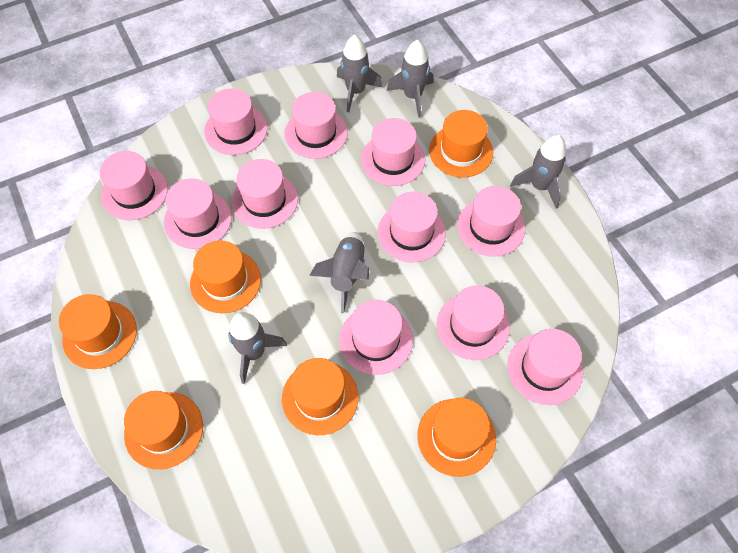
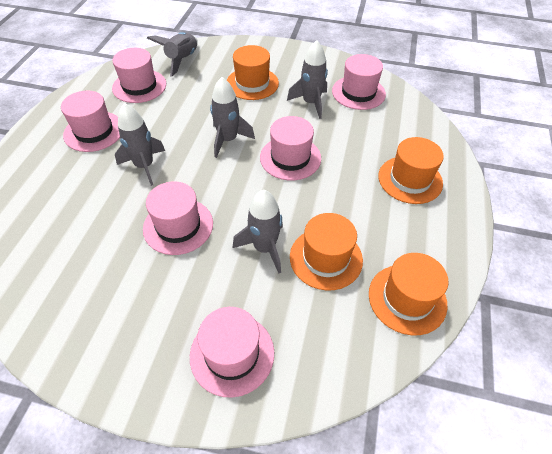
orange hat: 6 -> 4
pink hat: 11 -> 6

